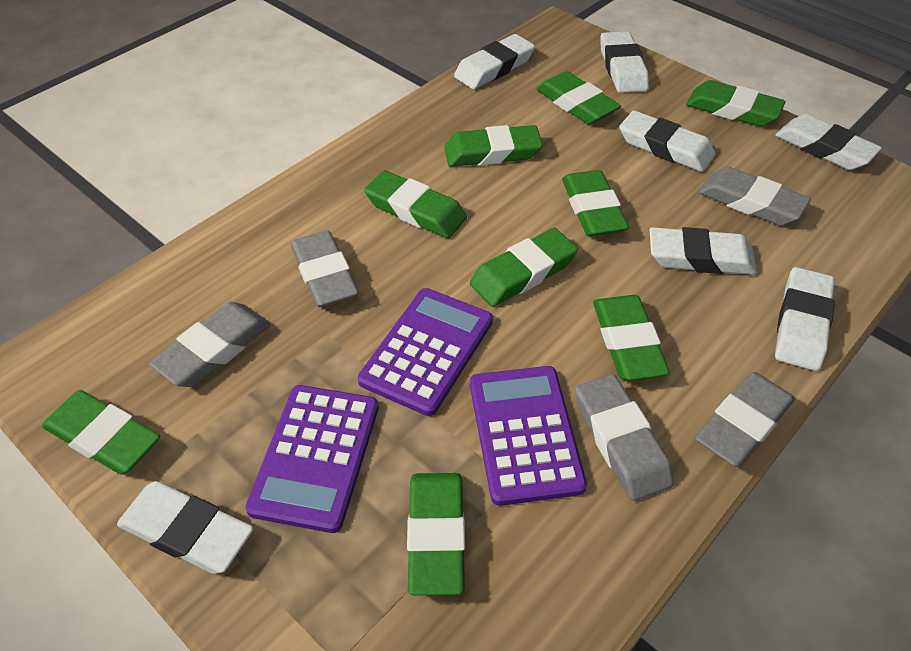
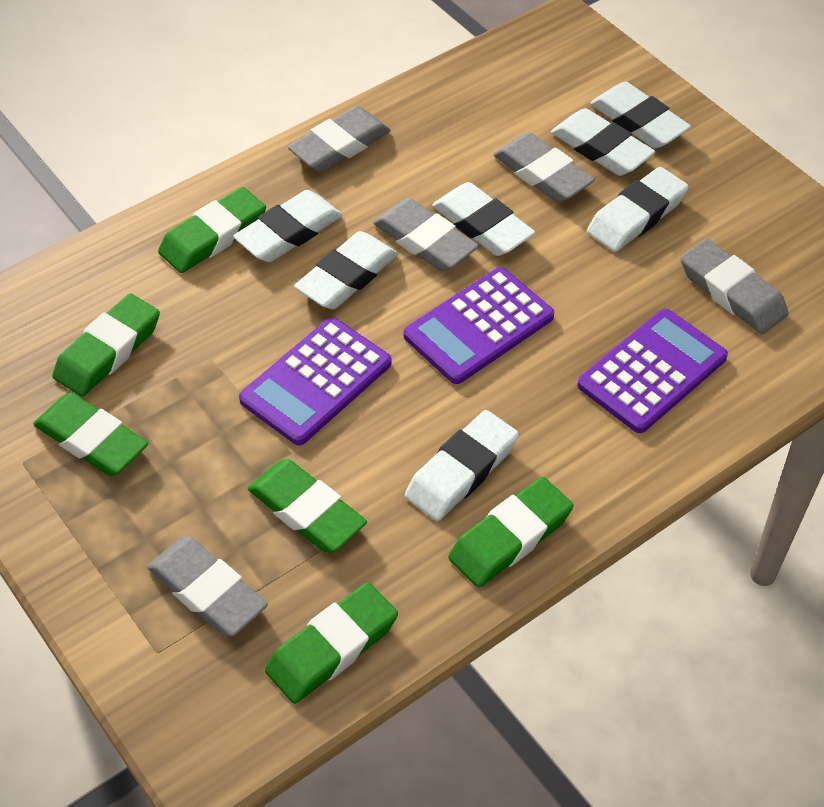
green eraser: 9 -> 6

